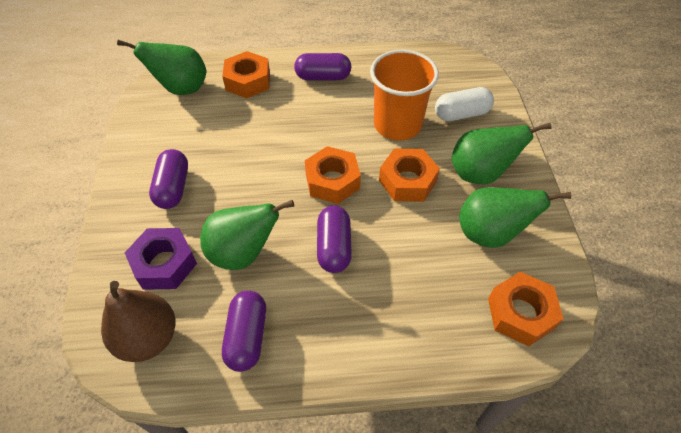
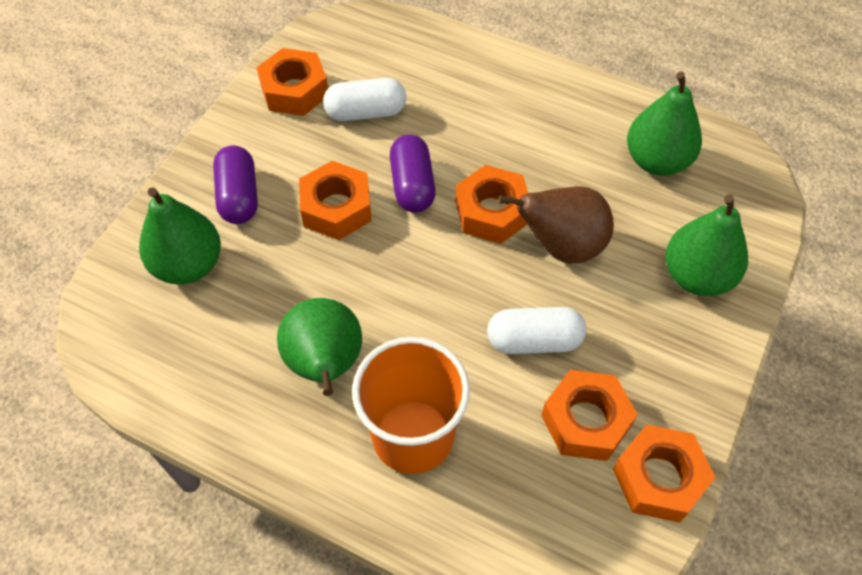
orange nut: 4 -> 5
purple capsule: 4 -> 2
purple nut: 1 -> 0
white capsule: 1 -> 2

